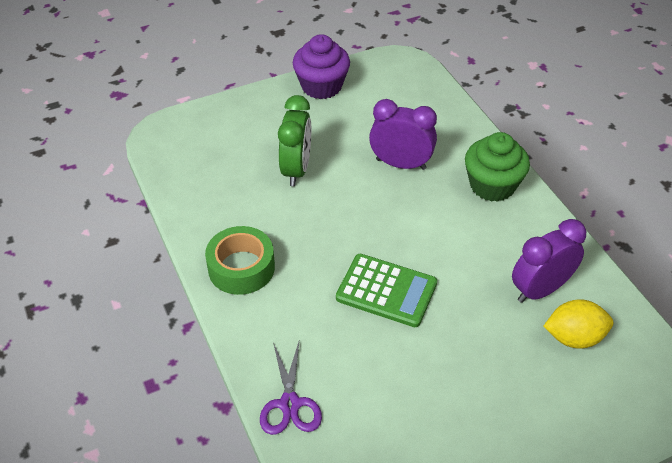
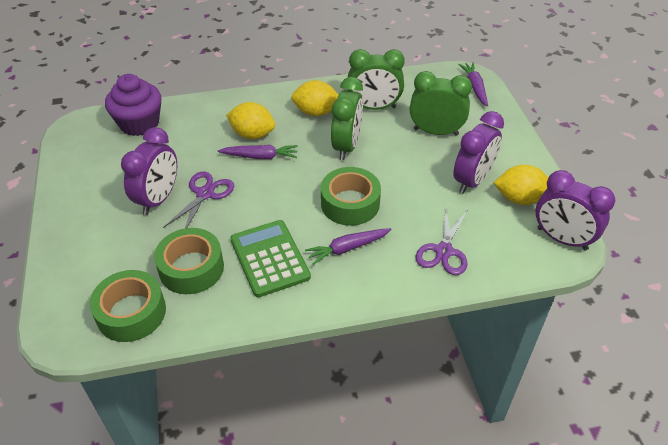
green clock: 1 -> 3
green cupcake: 1 -> 0
green tape: 1 -> 3
purple carrot: 0 -> 3
purple clock: 2 -> 3
purple scissors: 1 -> 2
yellow lemon: 1 -> 3

